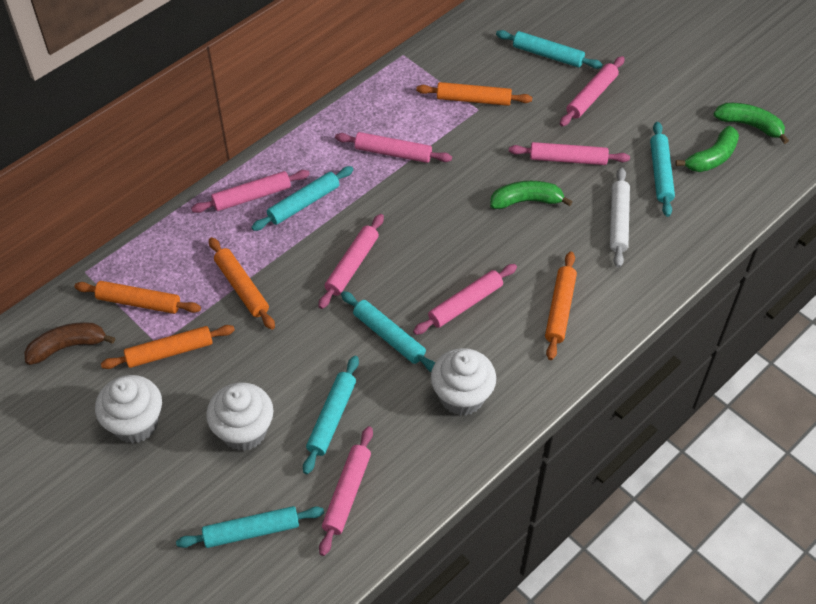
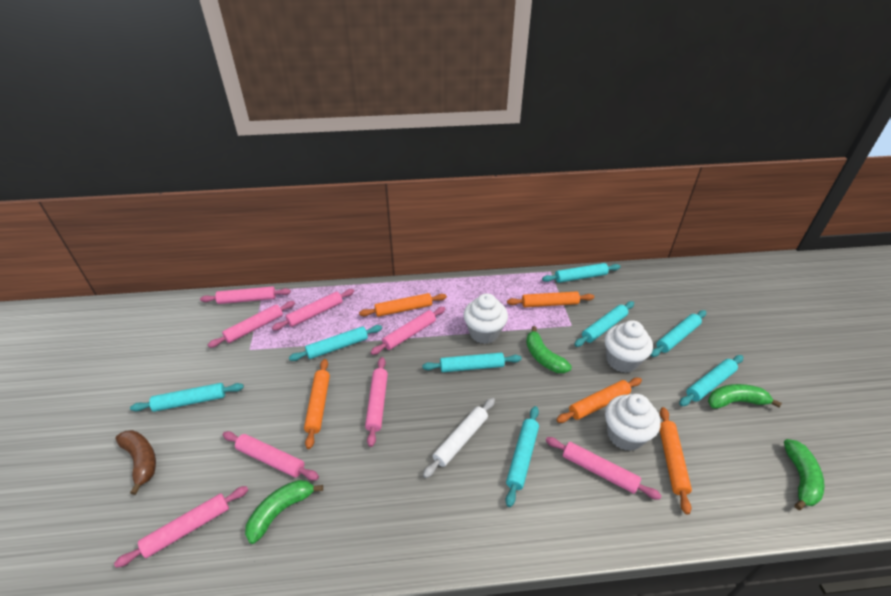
green banana: 3 -> 4
pink rolling pin: 7 -> 8
turquoise rolling pin: 6 -> 8

